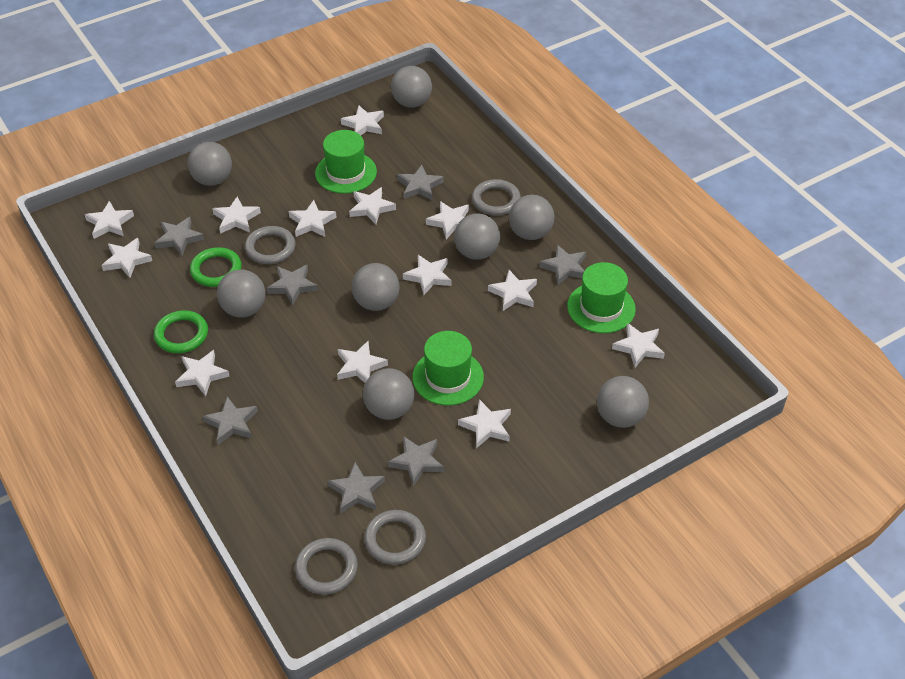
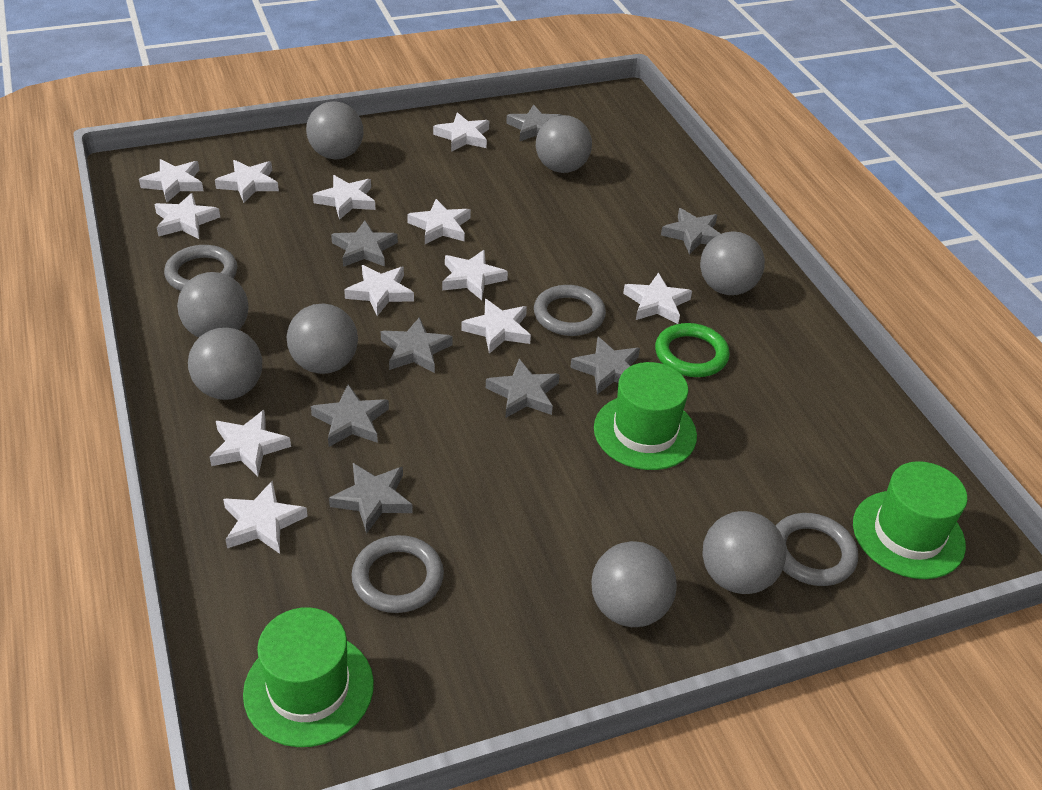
green ring: 2 -> 1
grey star: 7 -> 8
white star: 13 -> 12

